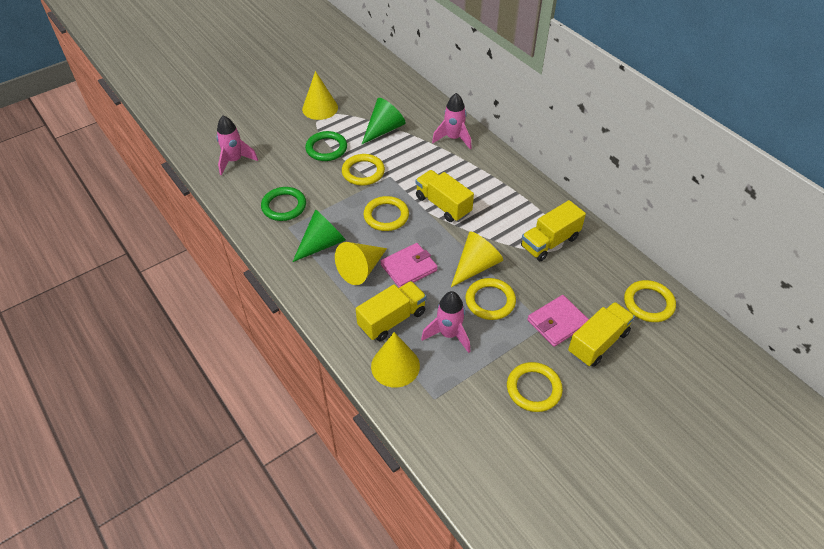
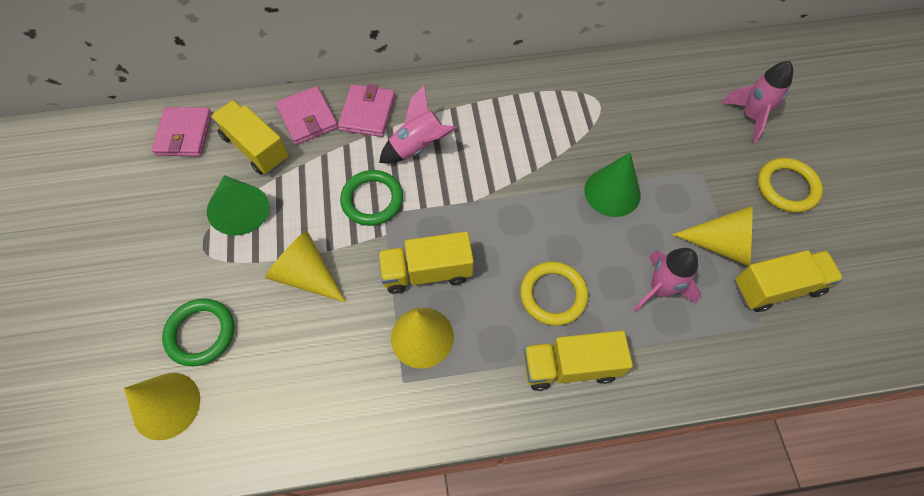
pink wallet: 2 -> 3
yellow ring: 5 -> 2

